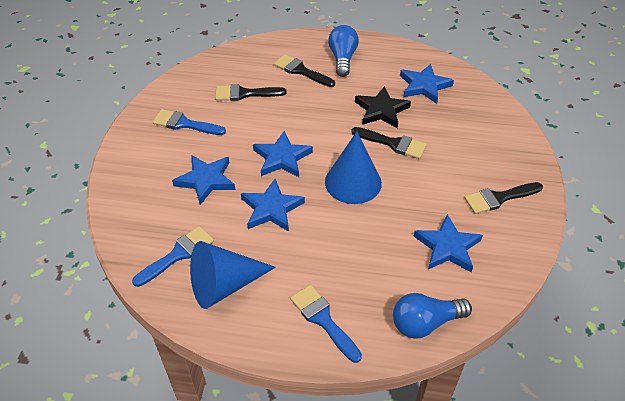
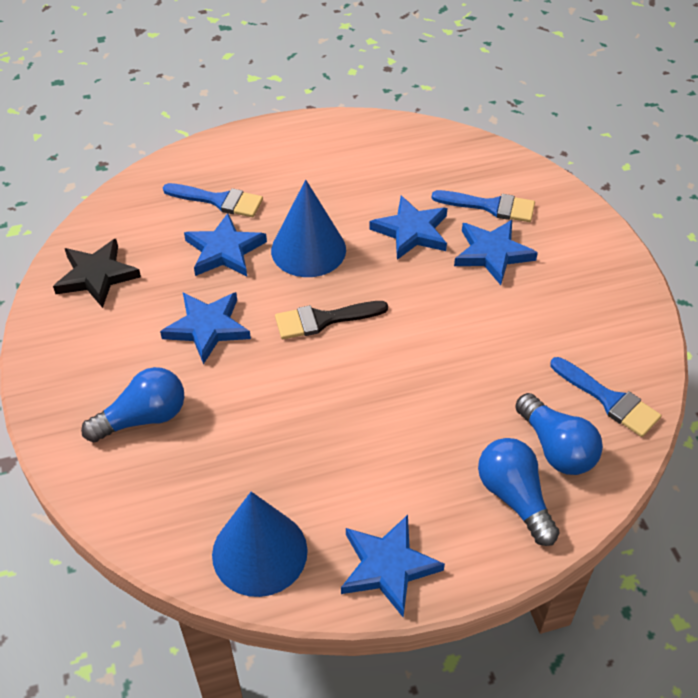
black brush: 4 -> 1
blue light bulb: 2 -> 3

